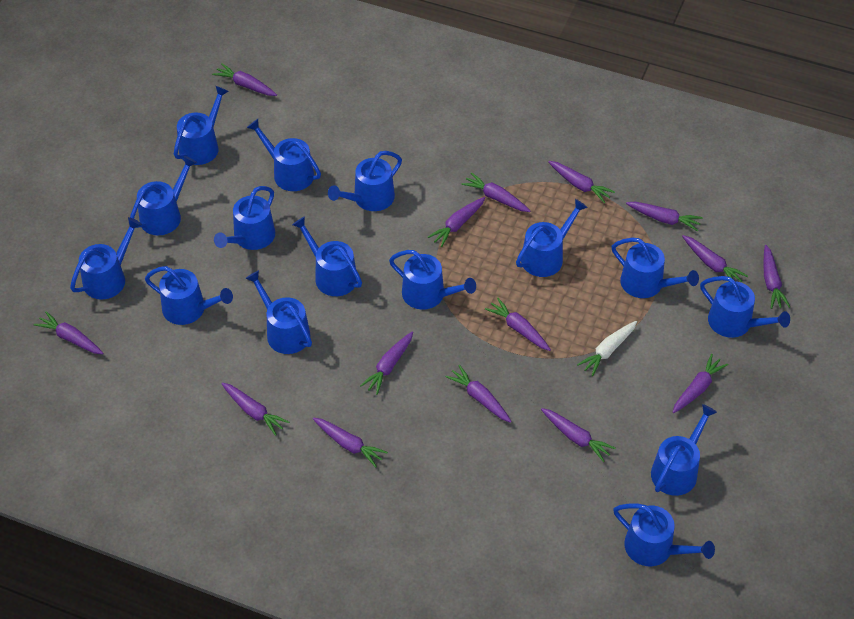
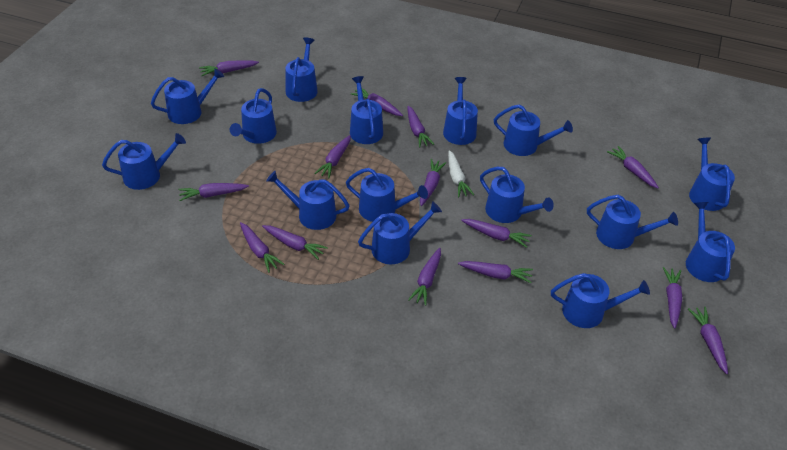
purple carrot: 15 -> 14

